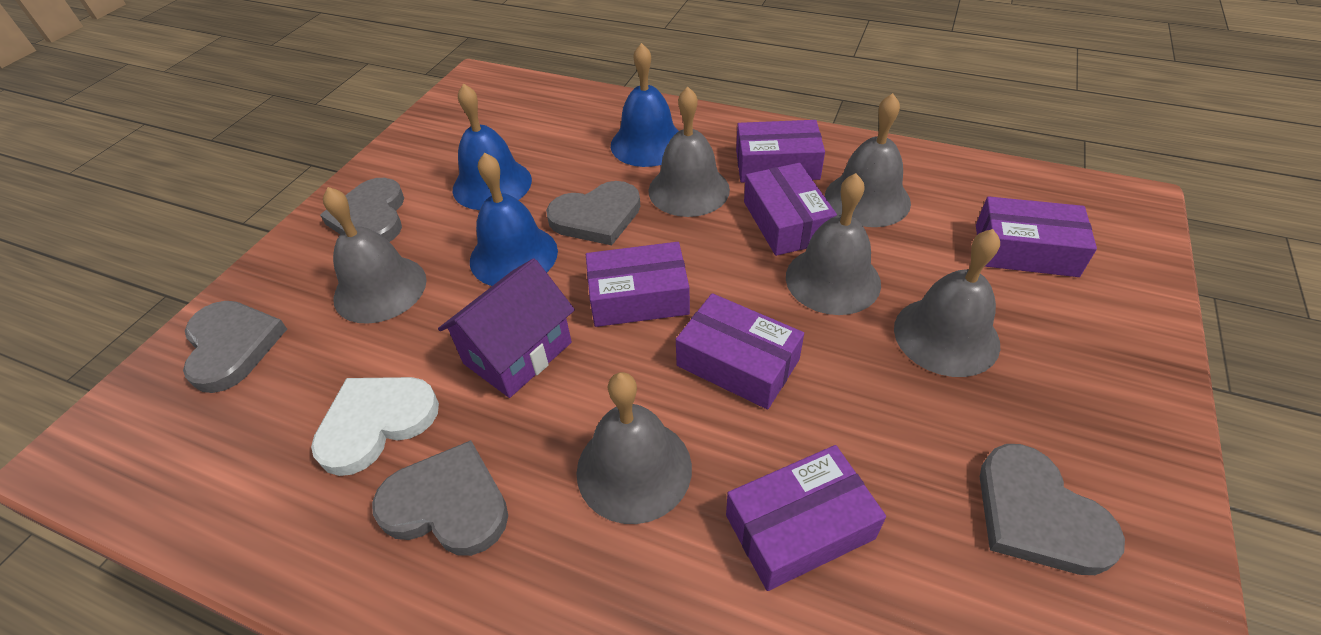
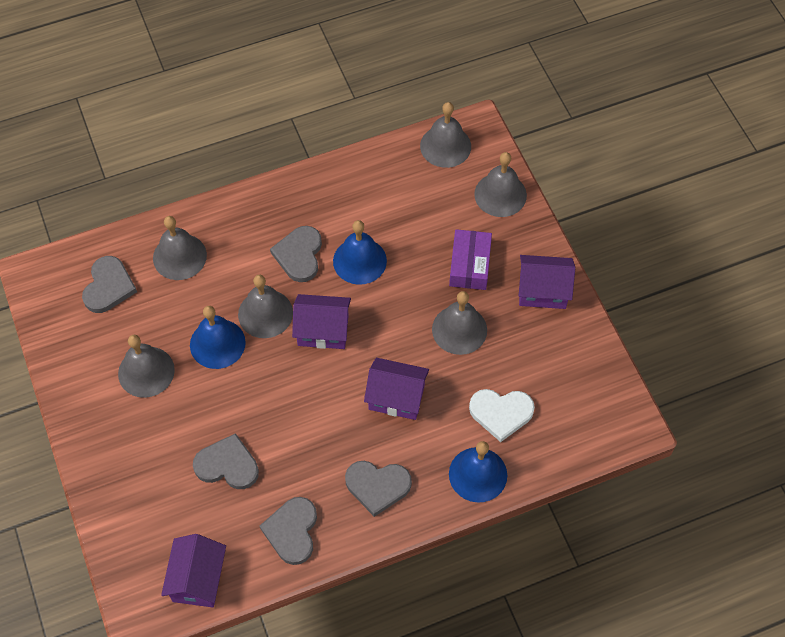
purple box: 6 -> 1
purple house: 1 -> 4

